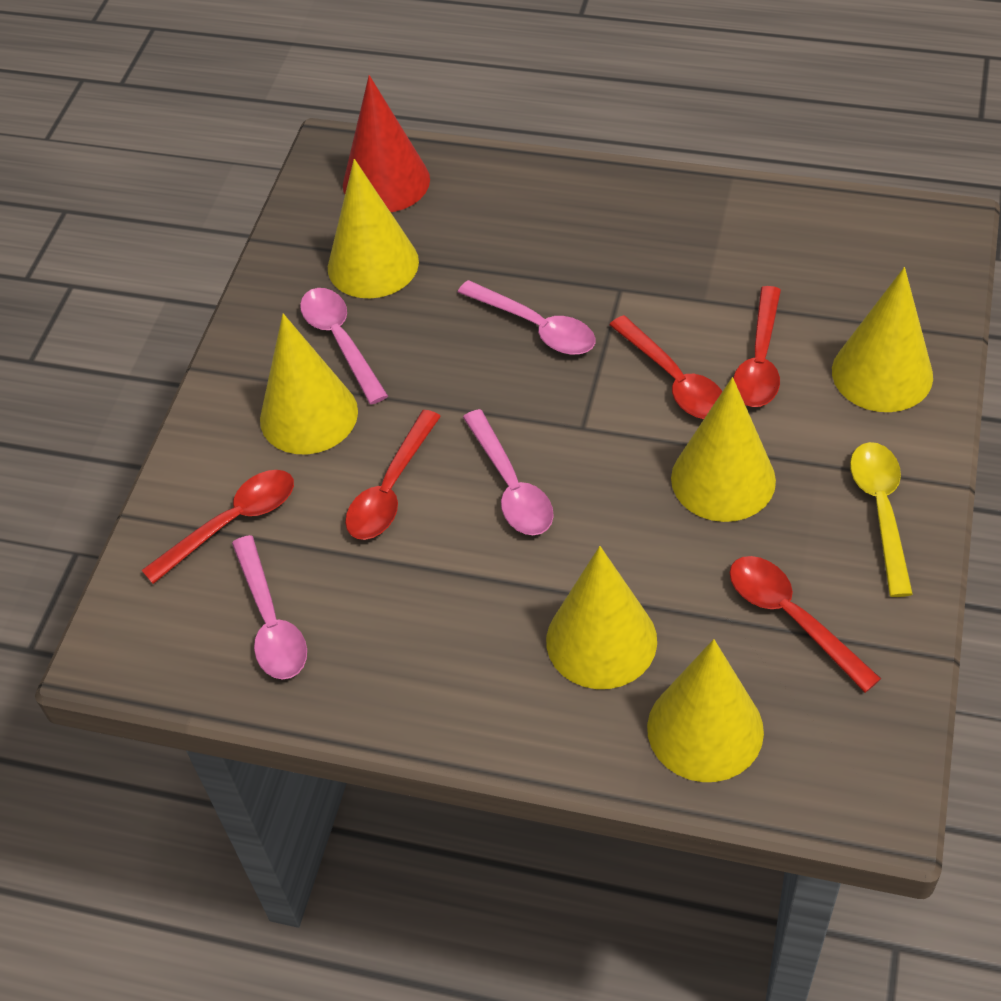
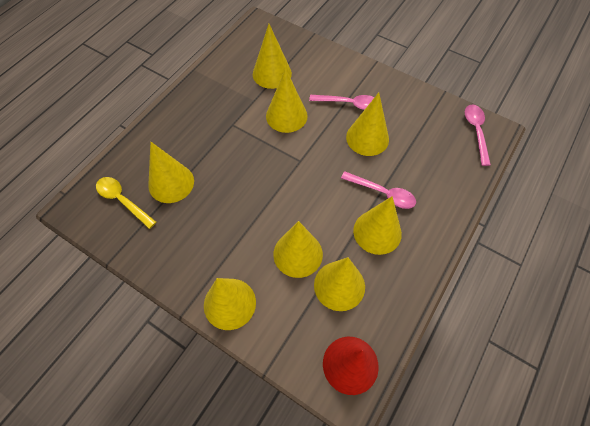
pink spoon: 4 -> 3
red spoon: 5 -> 0
yellow cone: 6 -> 8

